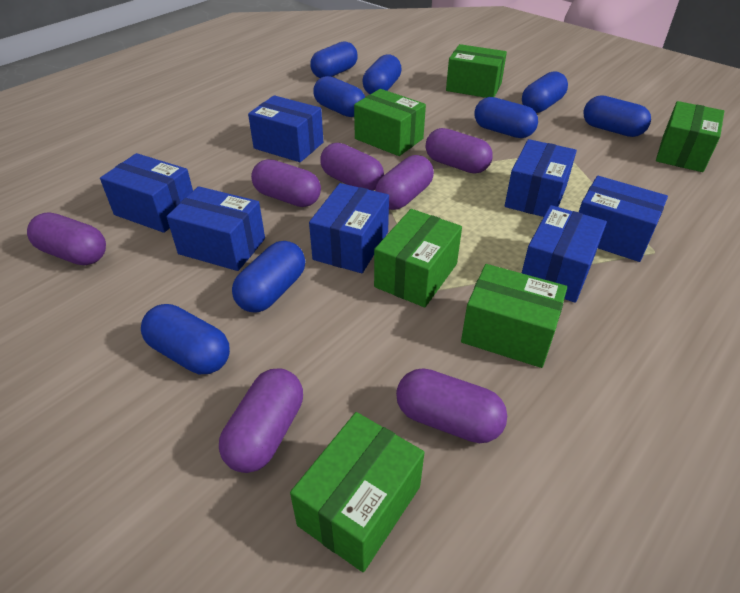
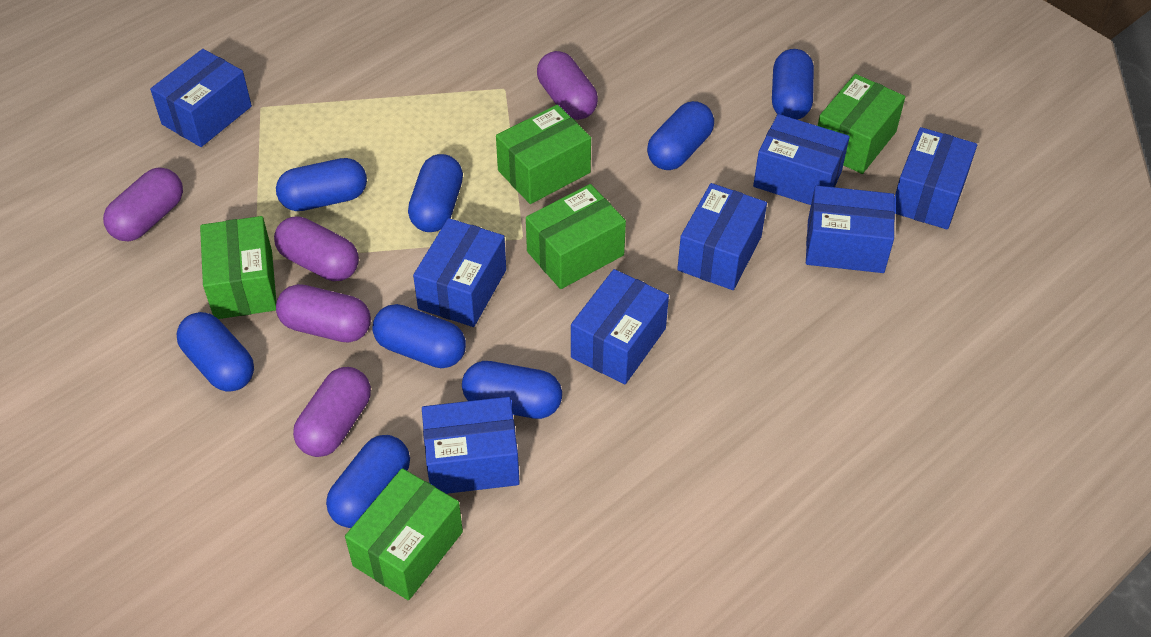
blue box: 7 -> 8
green box: 6 -> 5
purple capsule: 7 -> 5

